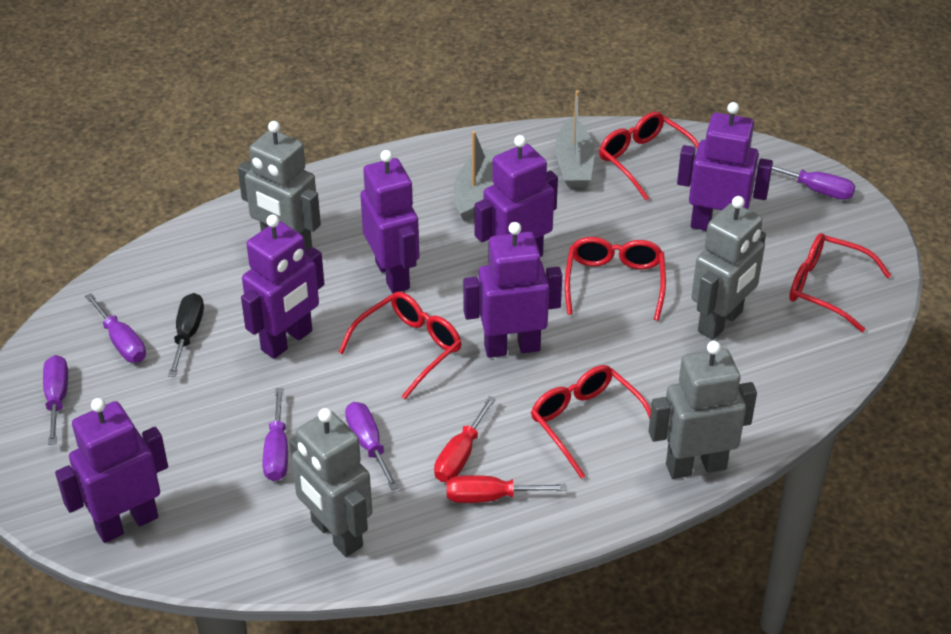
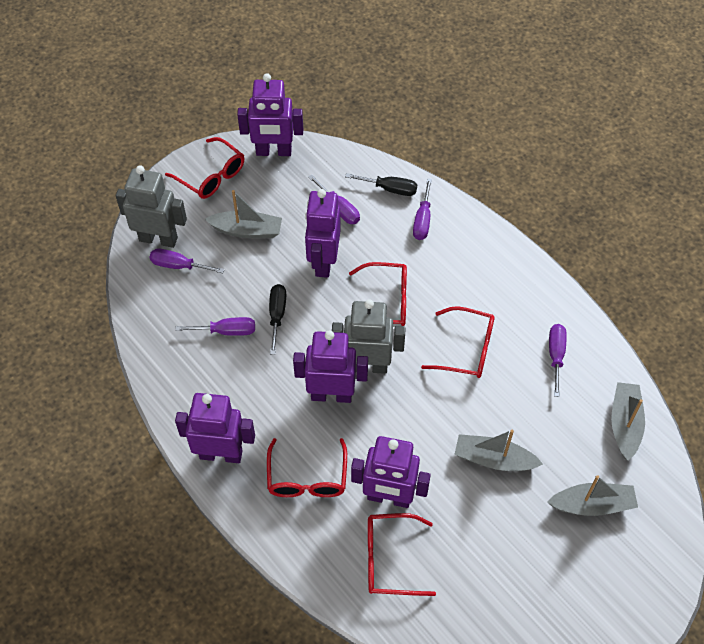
black screwdriver: 1 -> 2
grey boat: 2 -> 4
grey robot: 4 -> 2
purple robot: 6 -> 5
red screwdriver: 2 -> 0

